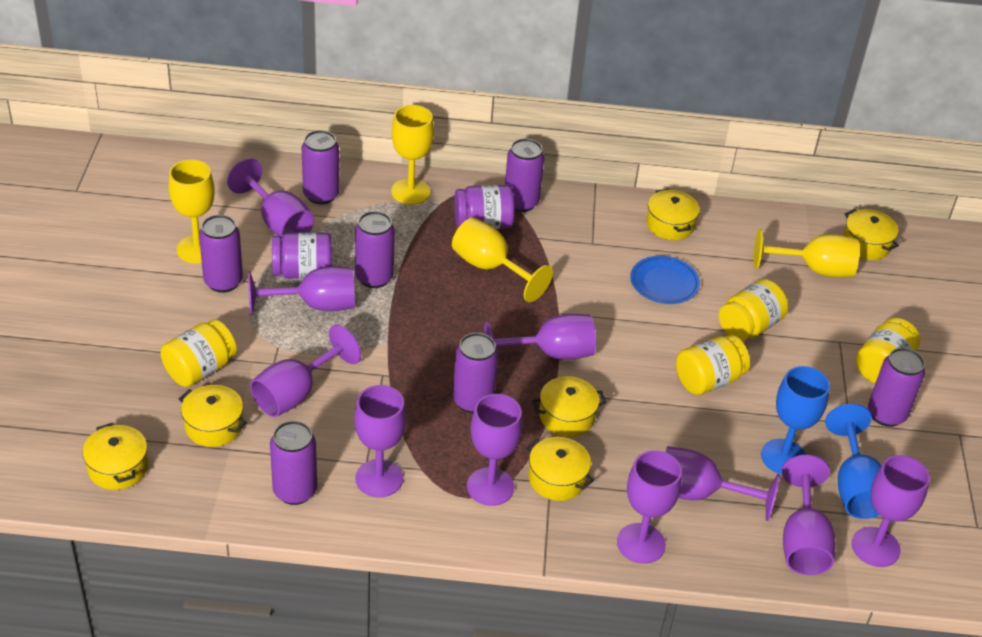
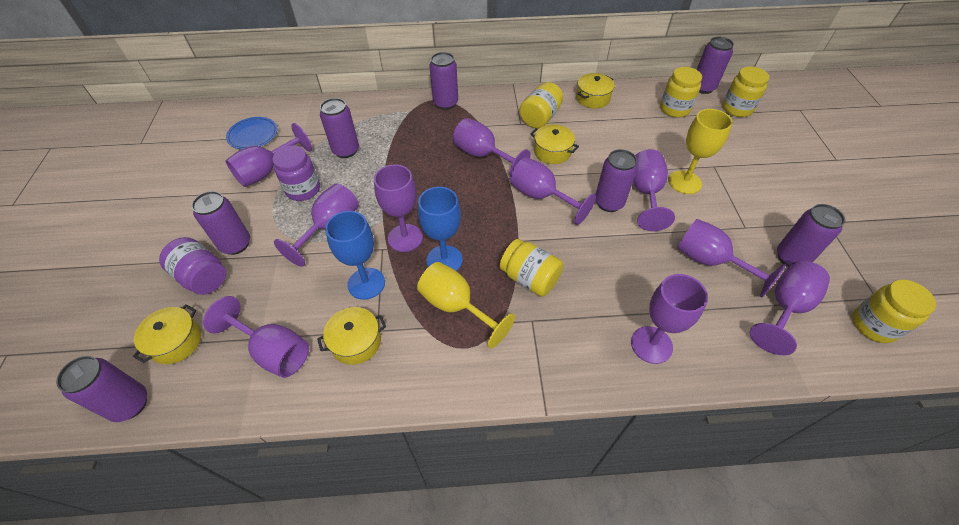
yellow goblet: 4 -> 2
yellow jar: 4 -> 5
yellow pot: 6 -> 4

